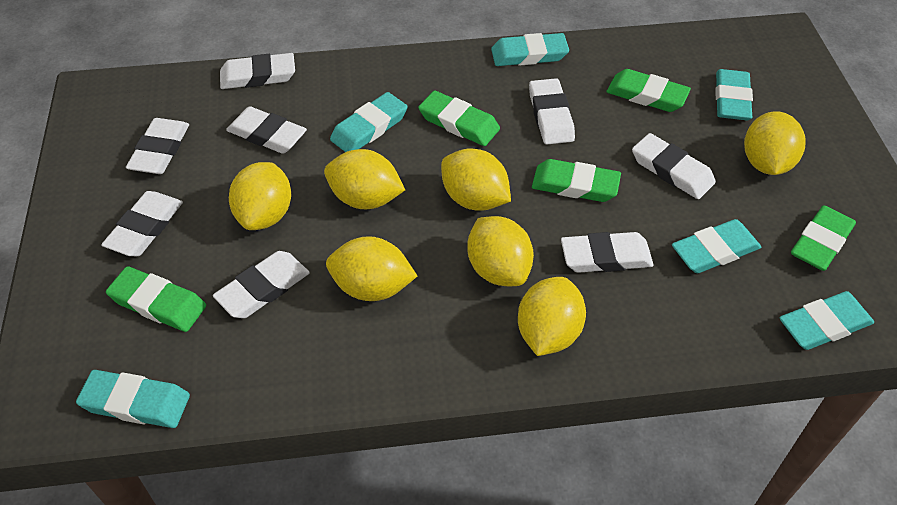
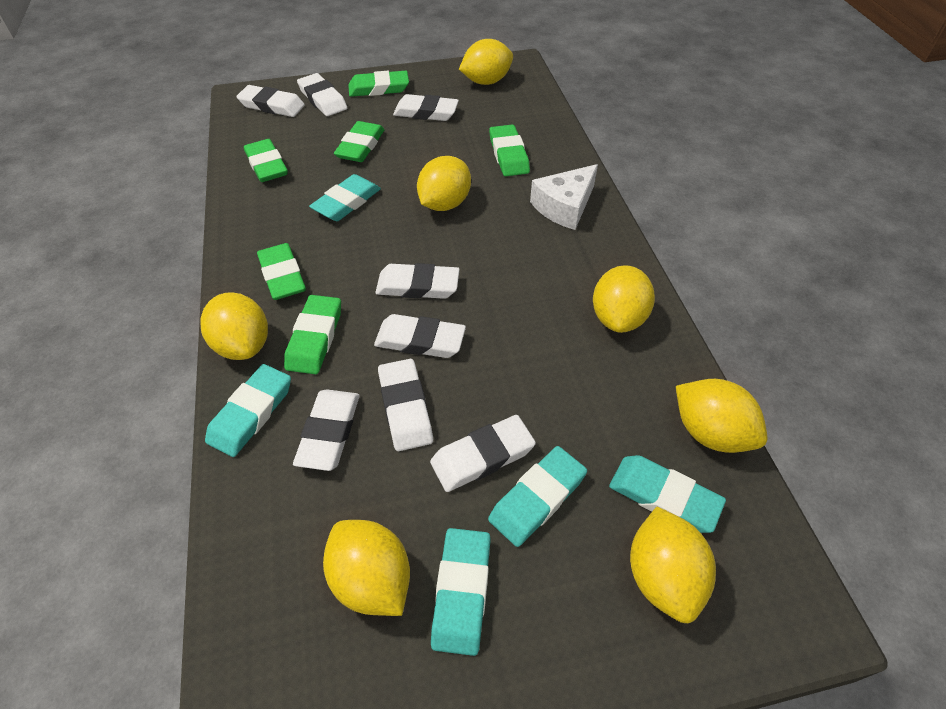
green eraser: 5 -> 6
turquoise eraser: 6 -> 5
white cheese: 0 -> 1

